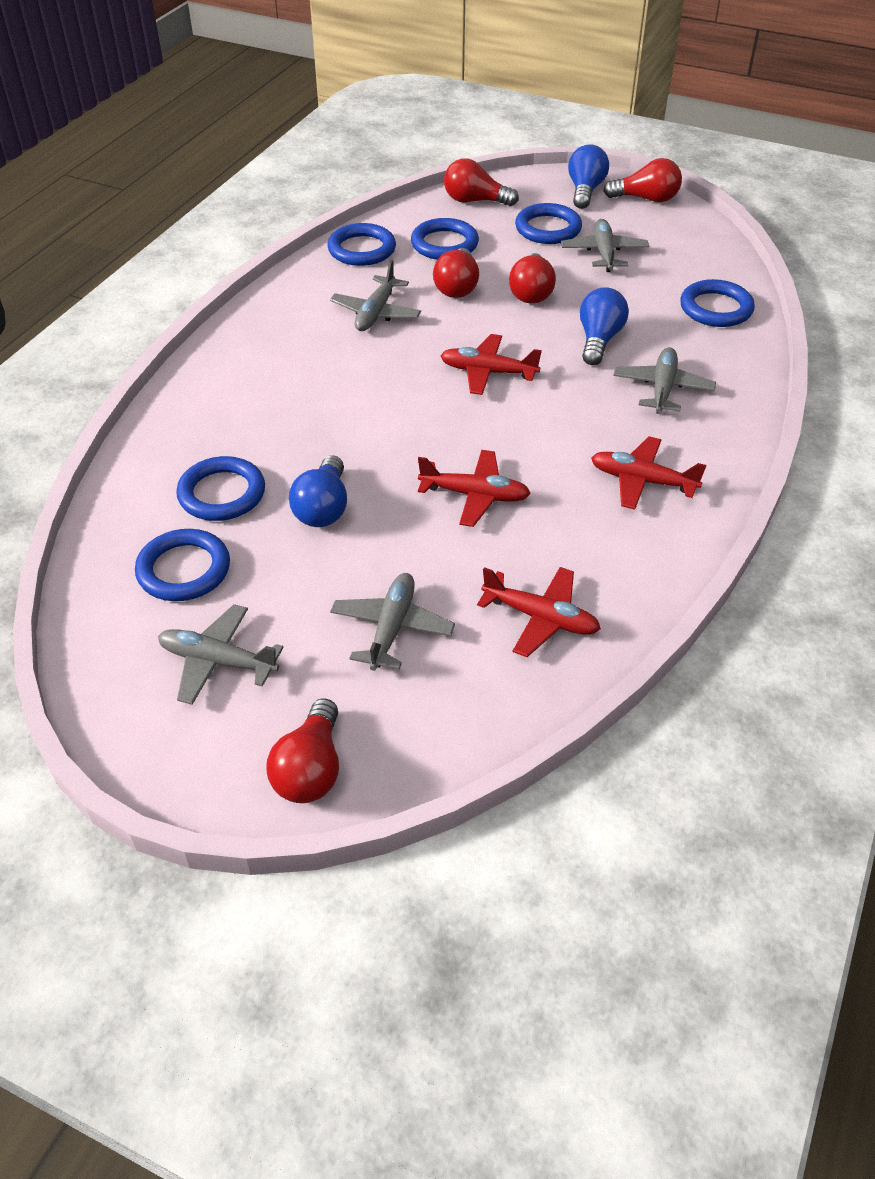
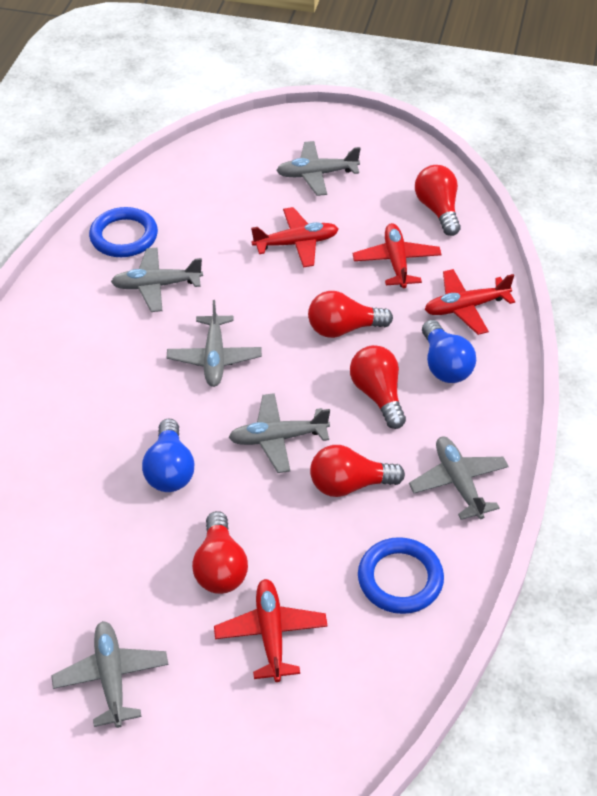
blue light bulb: 3 -> 2
blue ring: 6 -> 2
grey plane: 5 -> 6

